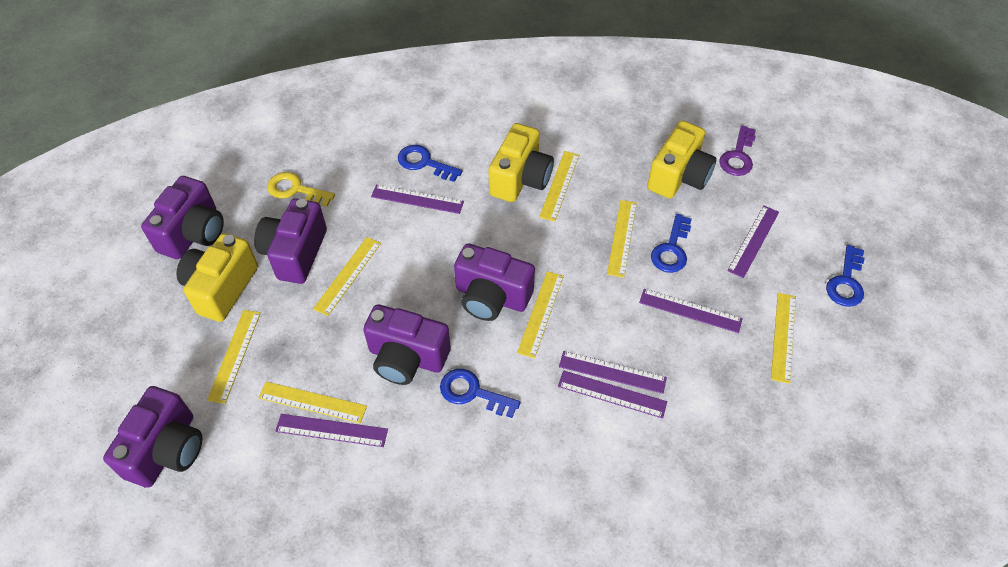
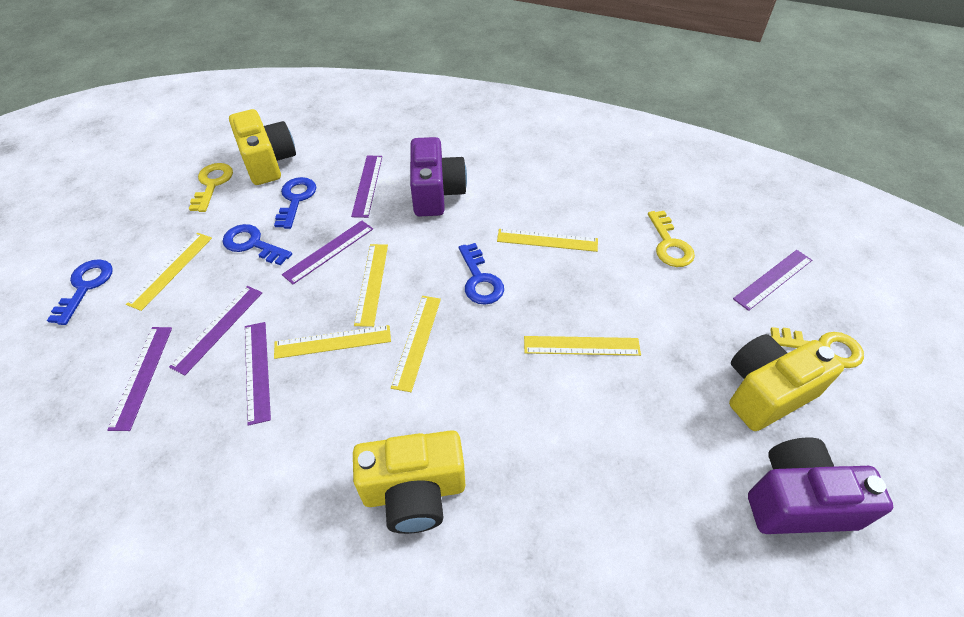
purple camera: 5 -> 2
purple key: 1 -> 0
yellow key: 1 -> 3
yellow ruler: 7 -> 6

